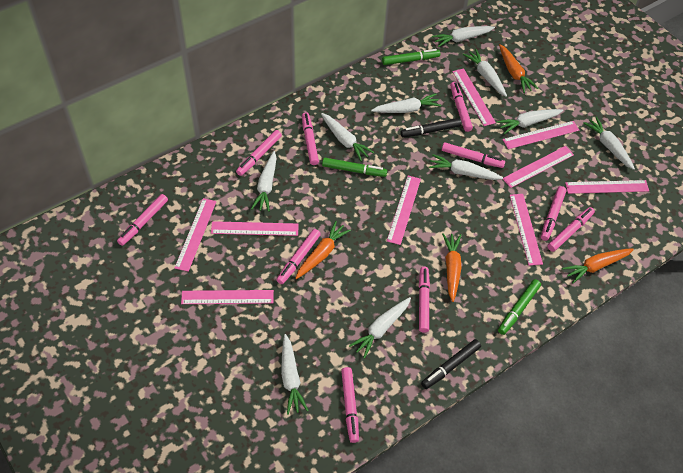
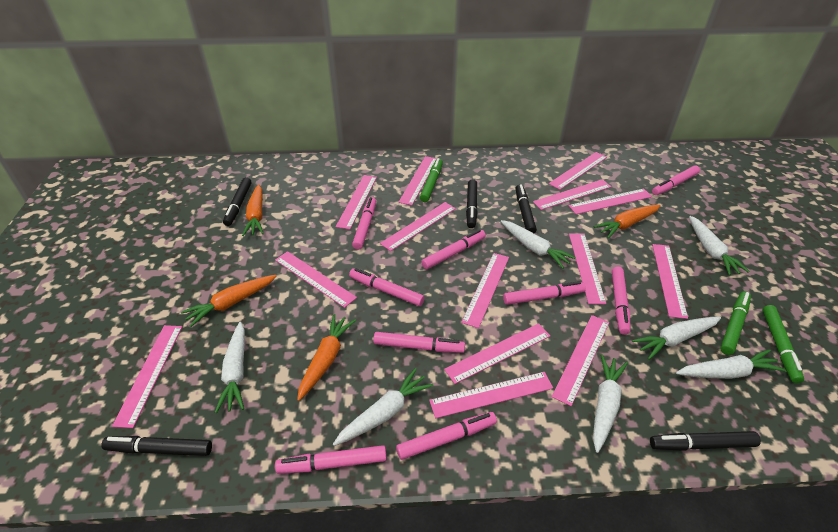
black marker: 2 -> 5
pink marker: 10 -> 9
pink ruler: 9 -> 14
white carrot: 10 -> 7

